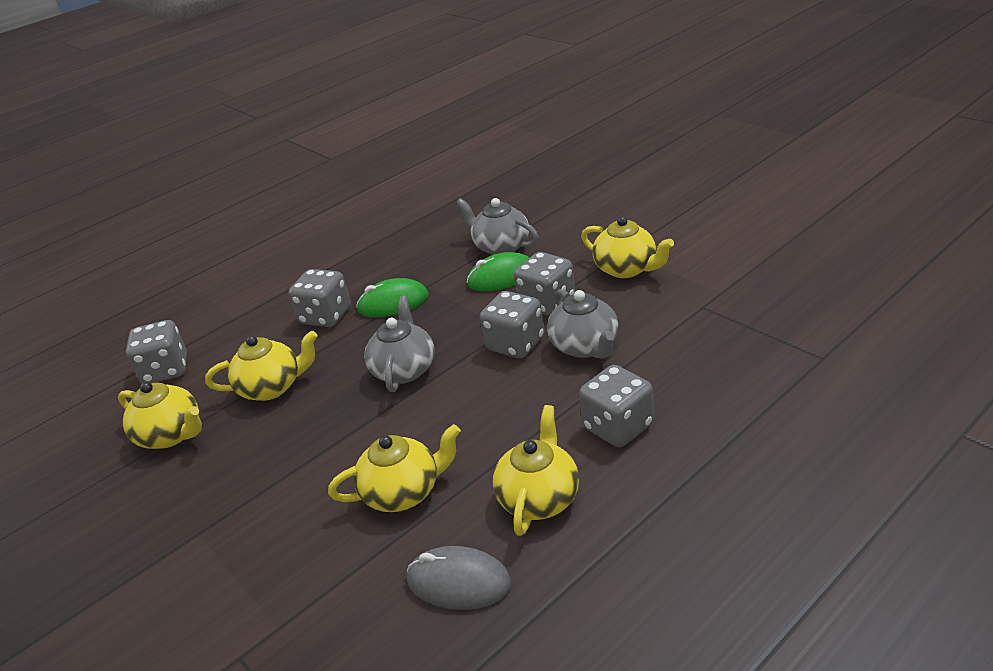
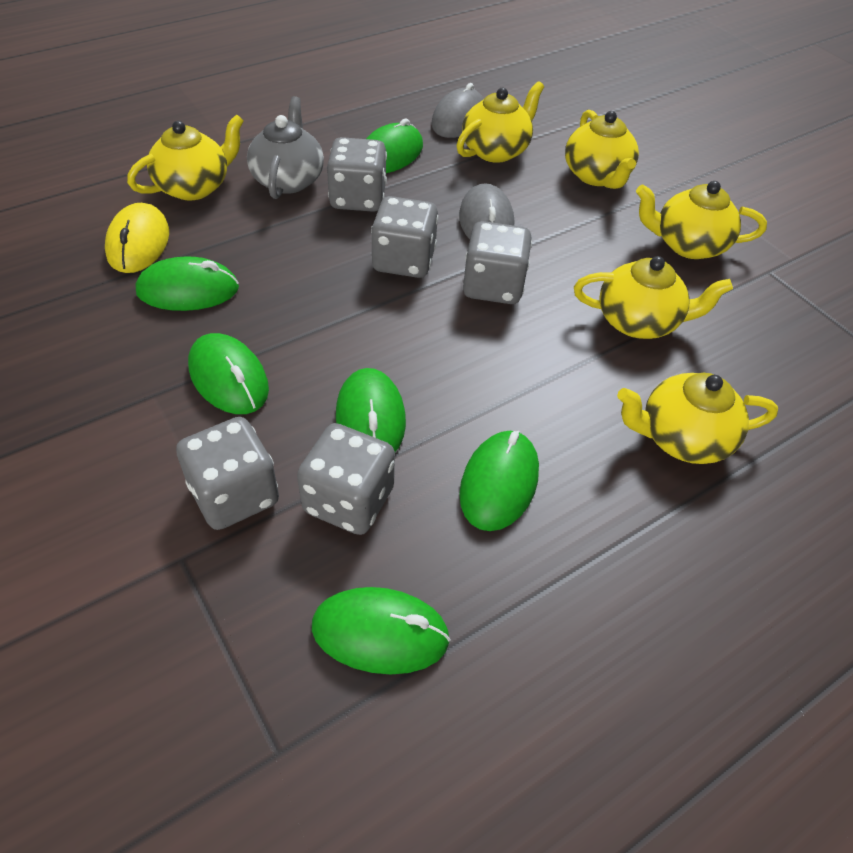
green mouse: 2 -> 6
grey mouse: 1 -> 2
grey teapot: 3 -> 1
yellow mouse: 0 -> 1
yellow teapot: 5 -> 6

